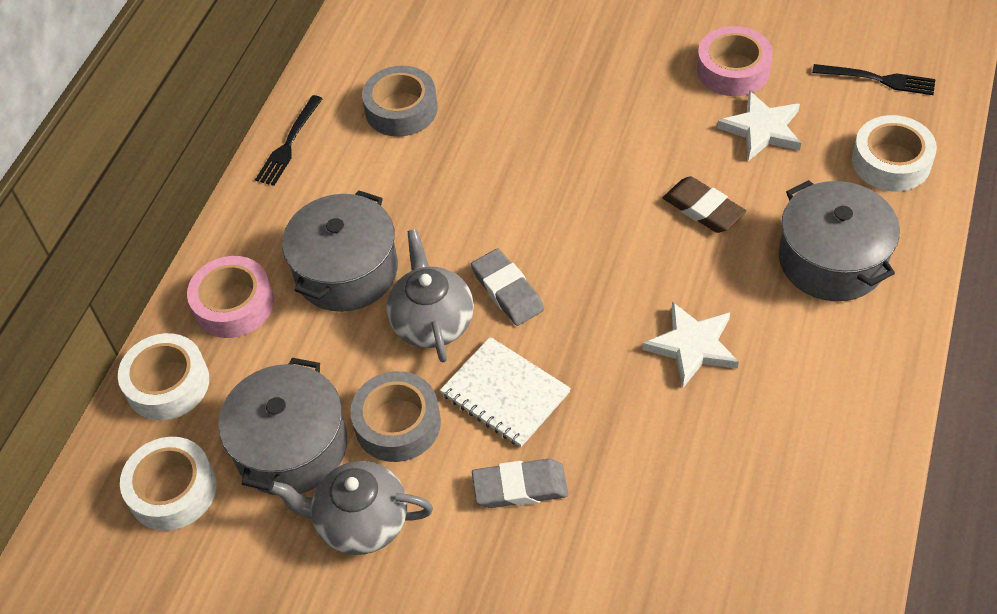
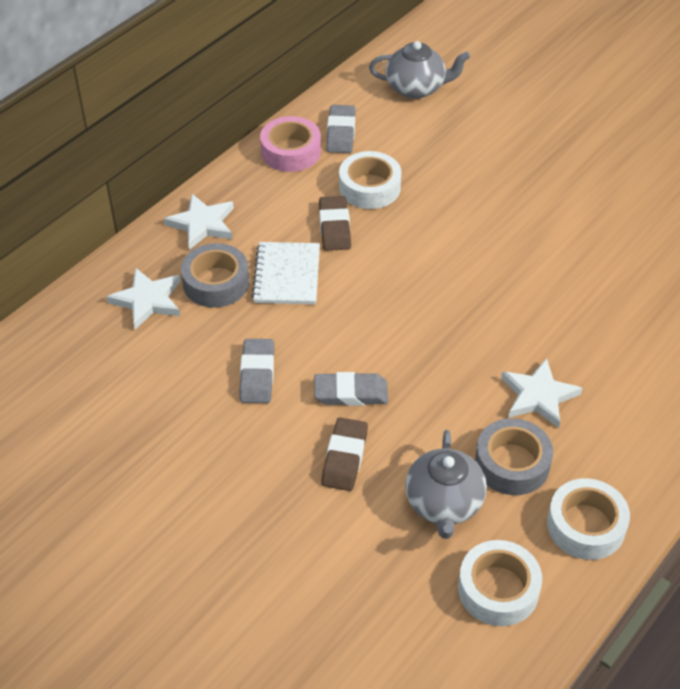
black fork: 2 -> 0
brown eraser: 1 -> 2
grey eraser: 2 -> 3
grey pot: 3 -> 0
pink tape: 2 -> 1
white star: 2 -> 3

